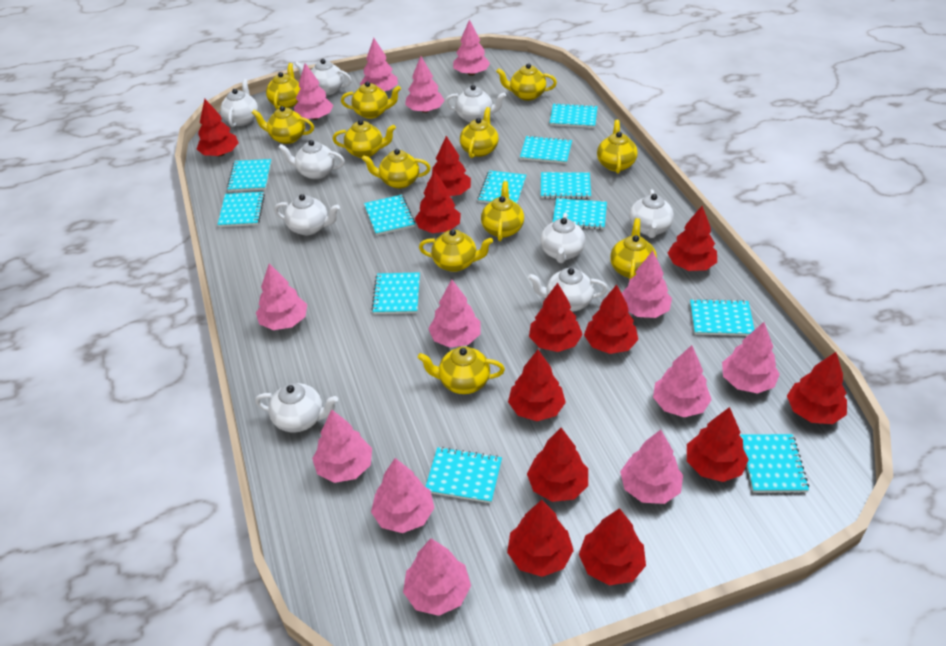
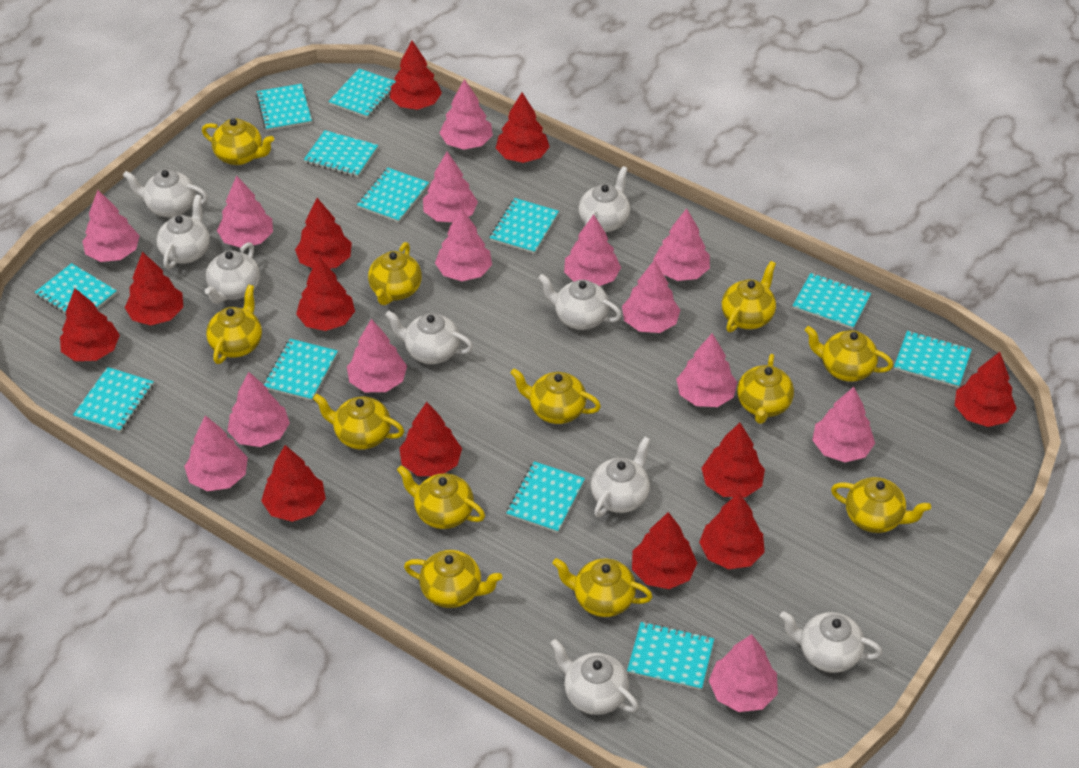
pink tree: 13 -> 14

